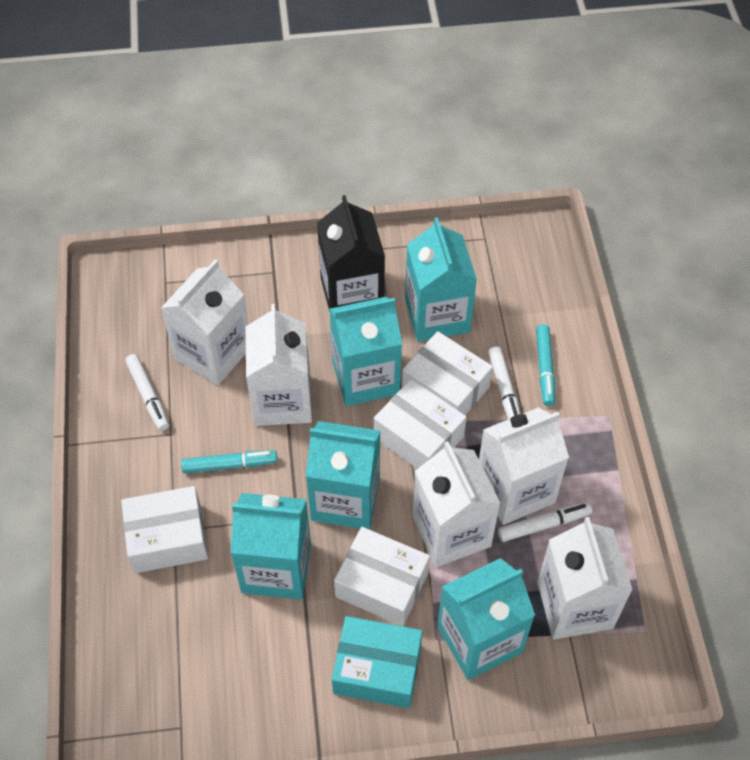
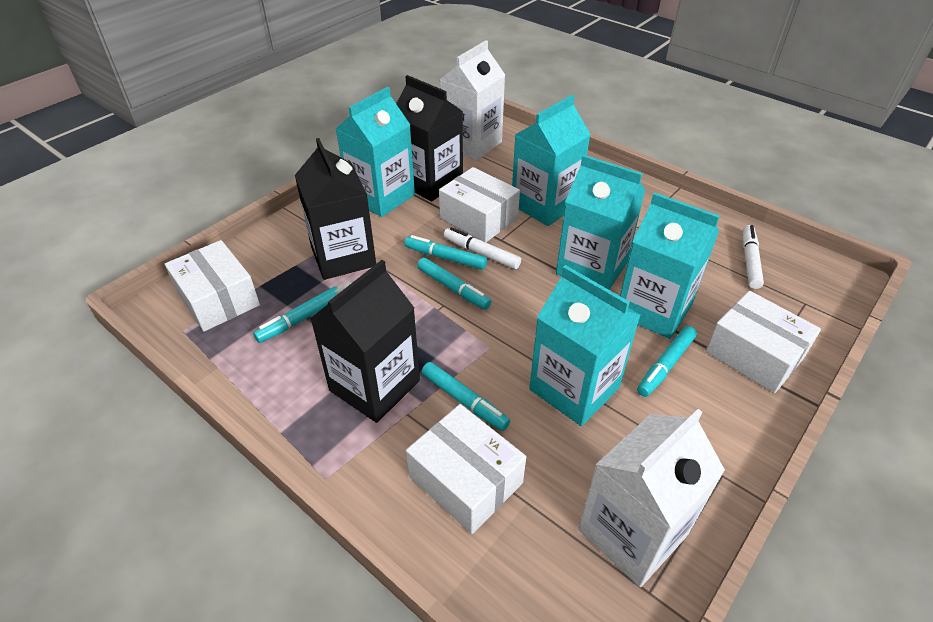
black carton: 1 -> 3
turquoise box: 1 -> 0
turquoise marker: 2 -> 5
white carton: 5 -> 2
white marker: 3 -> 2

